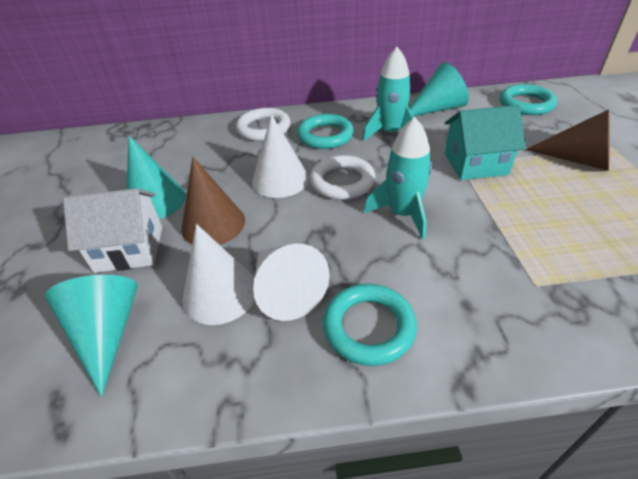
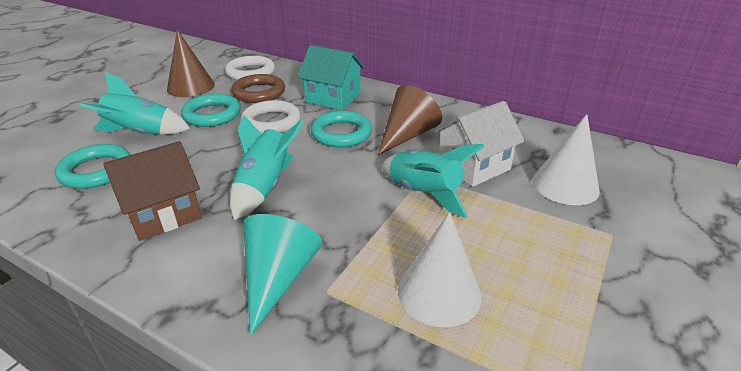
brown house: 0 -> 1
brown ring: 0 -> 1
turquoise cone: 3 -> 1
turquoise rocket: 2 -> 3
white cone: 3 -> 2

